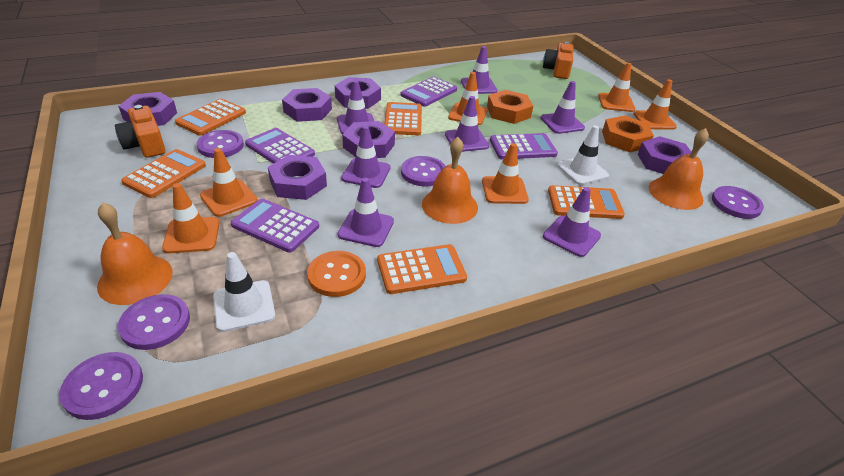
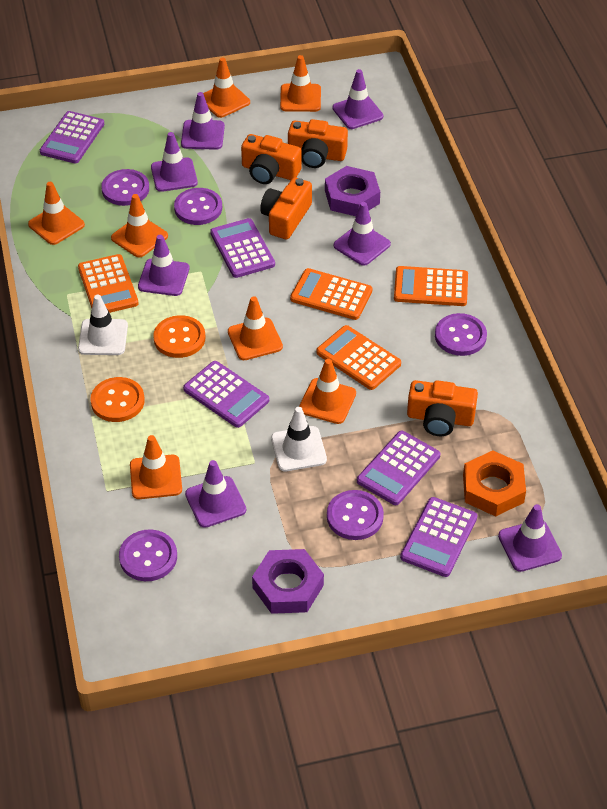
orange bell: 3 -> 0
orange button: 1 -> 2
orange calculator: 5 -> 4
orange camera: 2 -> 4
orange nut: 2 -> 1
orange traffic cone: 6 -> 7
purple calculator: 4 -> 5
purple nut: 6 -> 2

